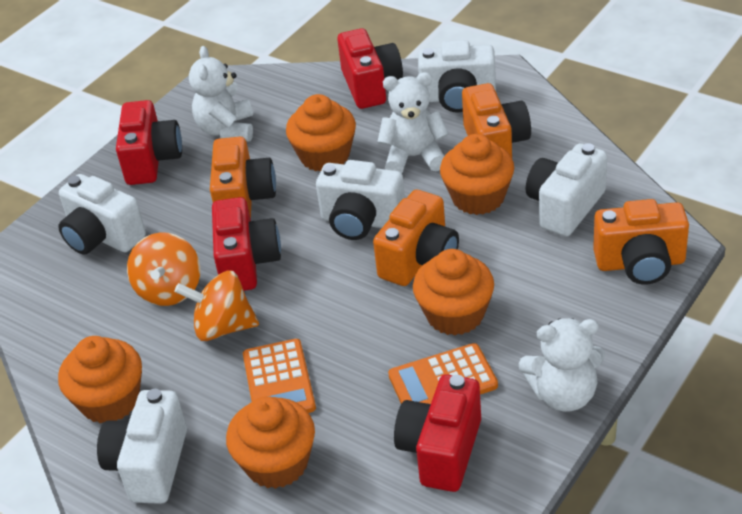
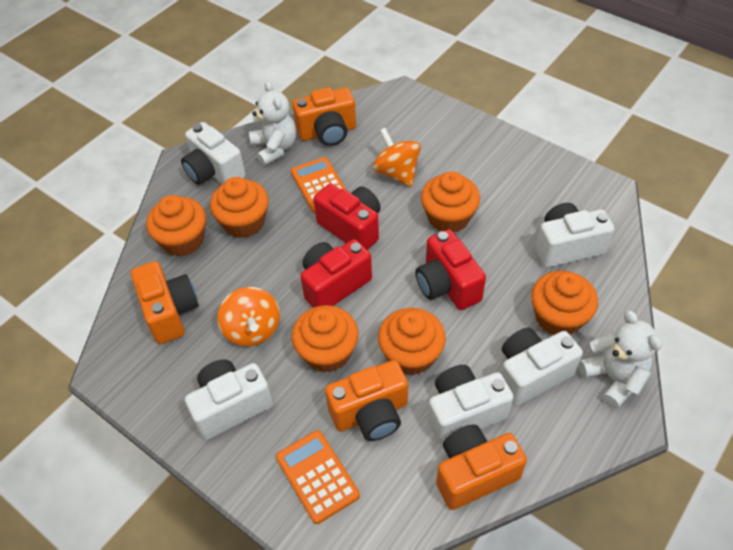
orange cupcake: 5 -> 6
red camera: 4 -> 3
white teddy bear: 3 -> 2

